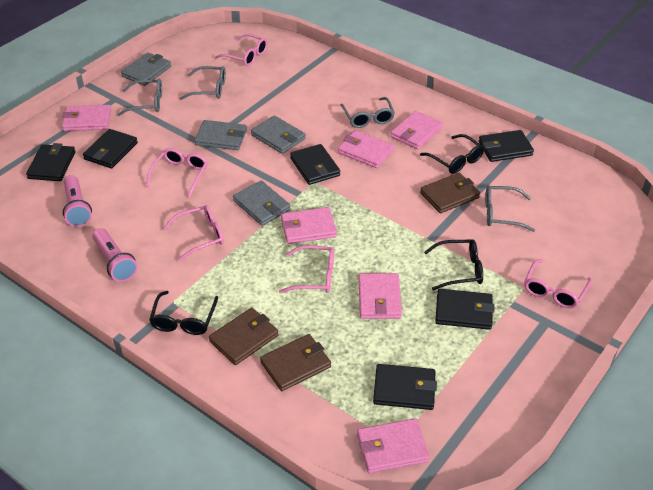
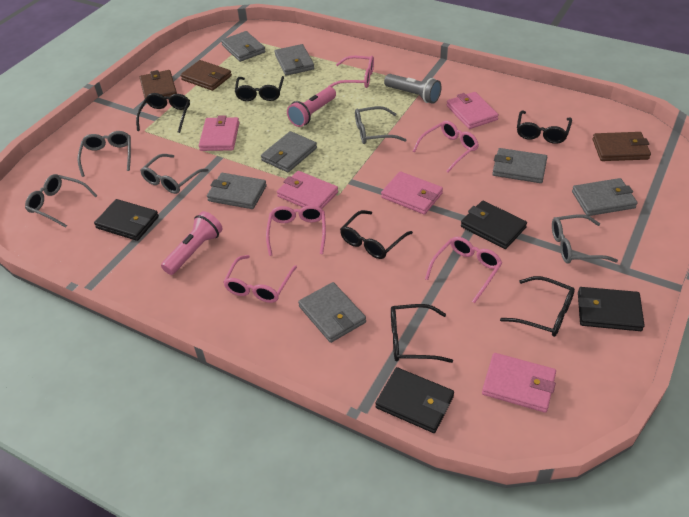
black glasses: 3 -> 6
black wallet: 6 -> 4
grey flashlight: 0 -> 1
grey glasses: 4 -> 5
grey wallet: 4 -> 7
pink wallet: 6 -> 5

